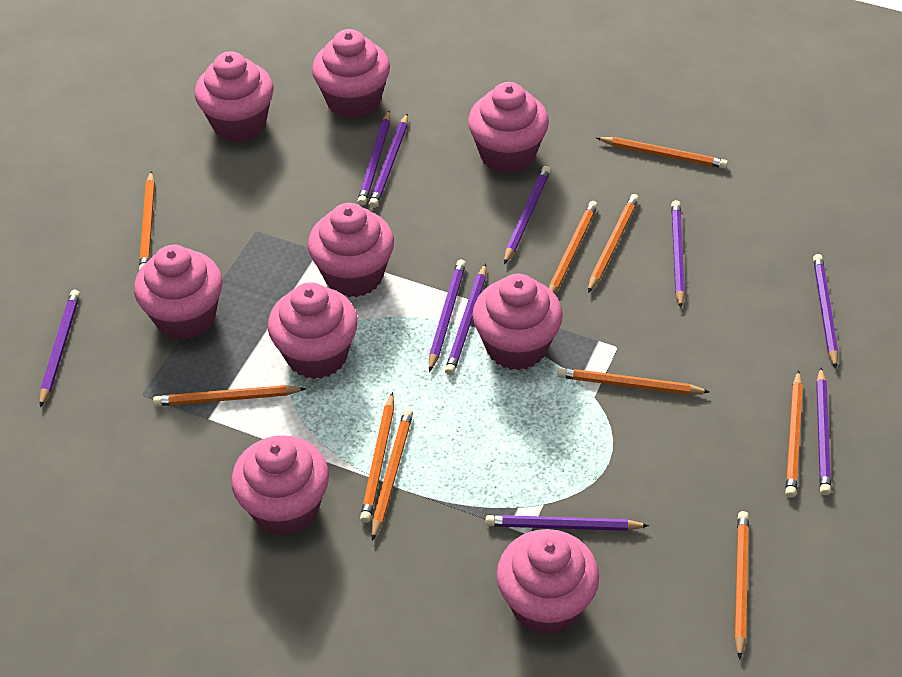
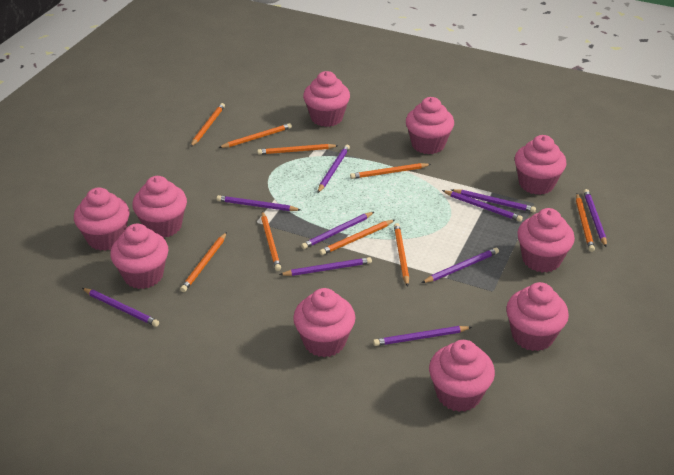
orange pencil: 10 -> 9
pink cupcake: 9 -> 10

